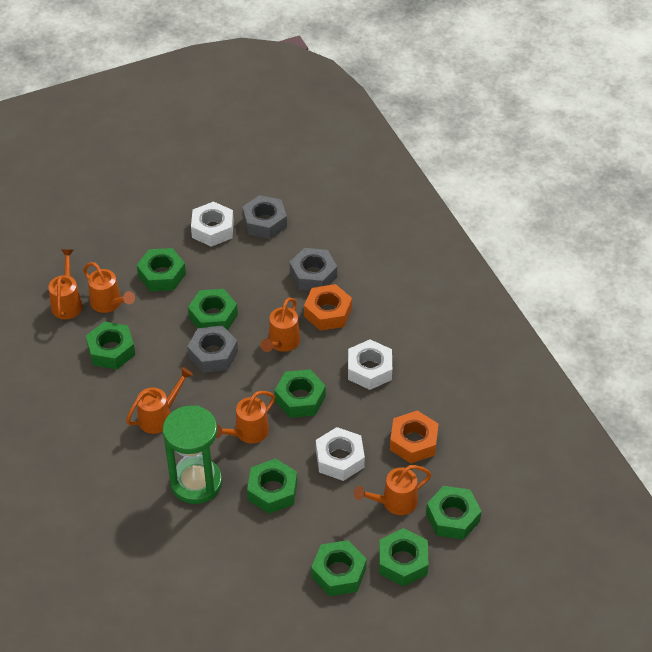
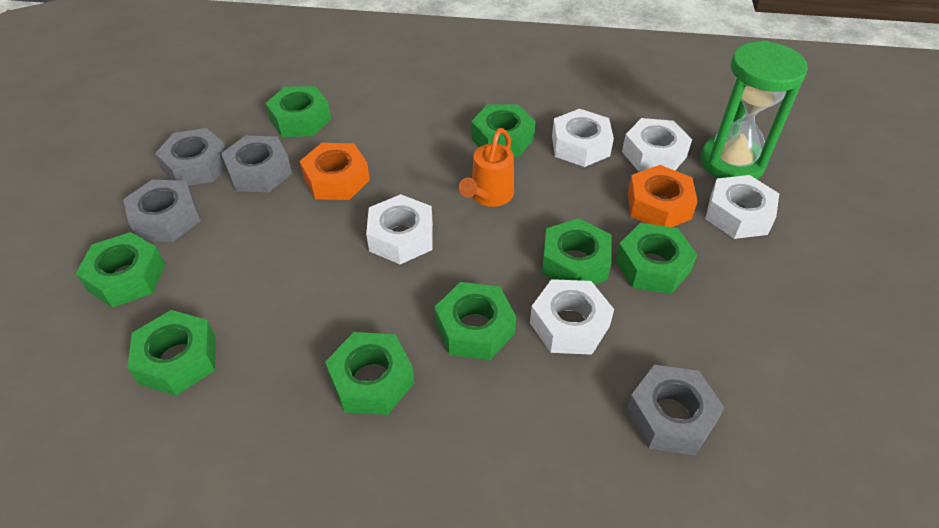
grey nut: 3 -> 4
orange watering can: 6 -> 1
white nut: 3 -> 5

